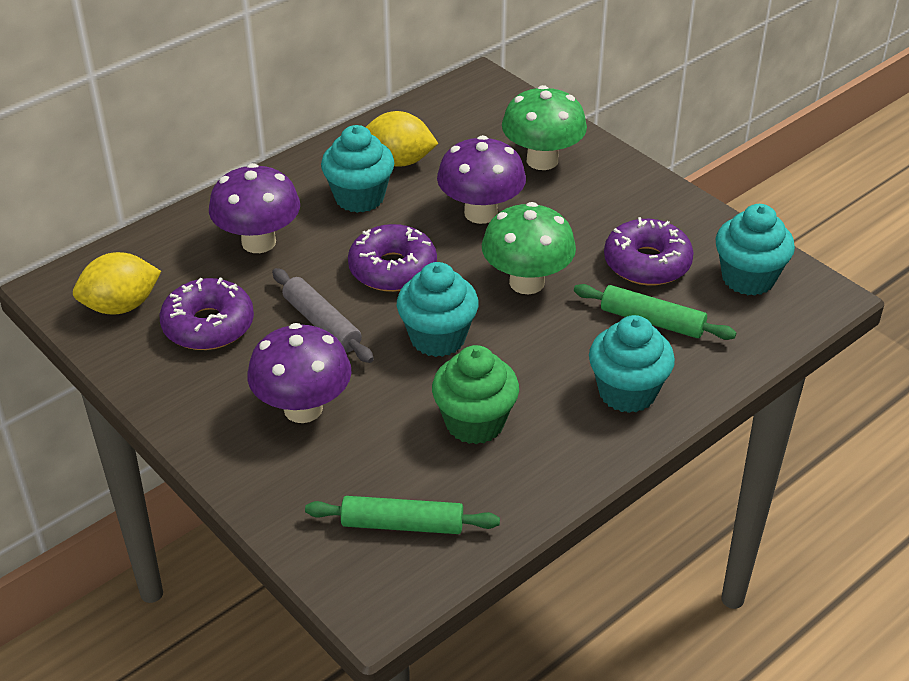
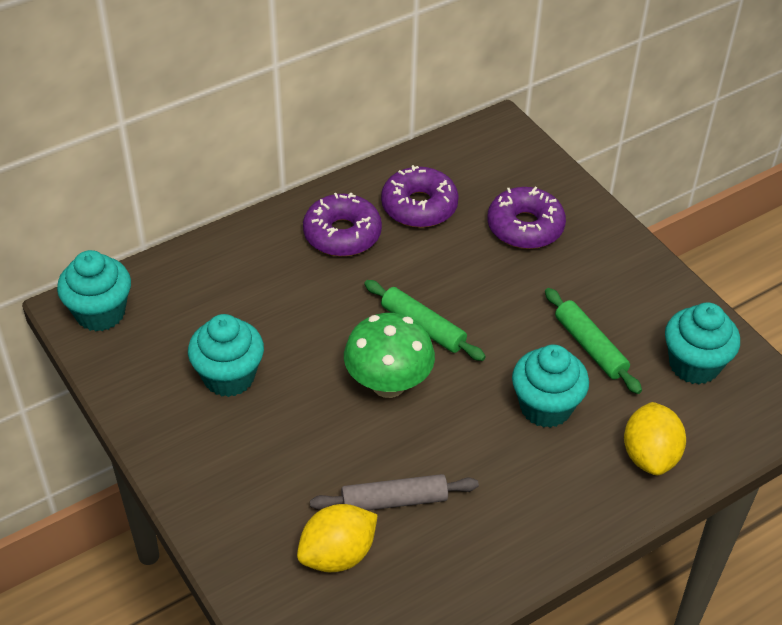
green cupcake: 1 -> 0
green mushroom: 2 -> 1
purple mushroom: 3 -> 0

